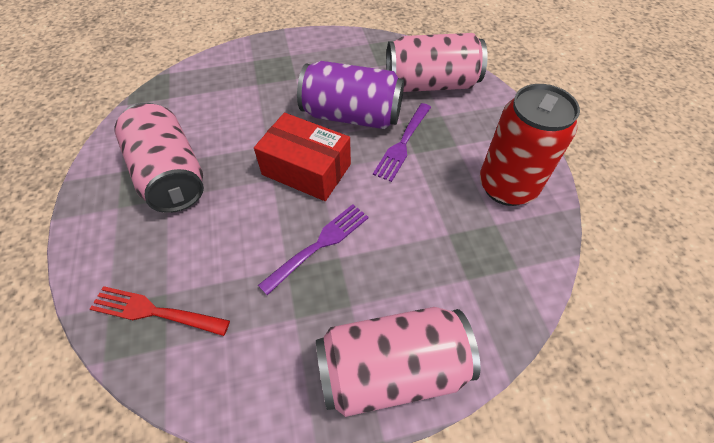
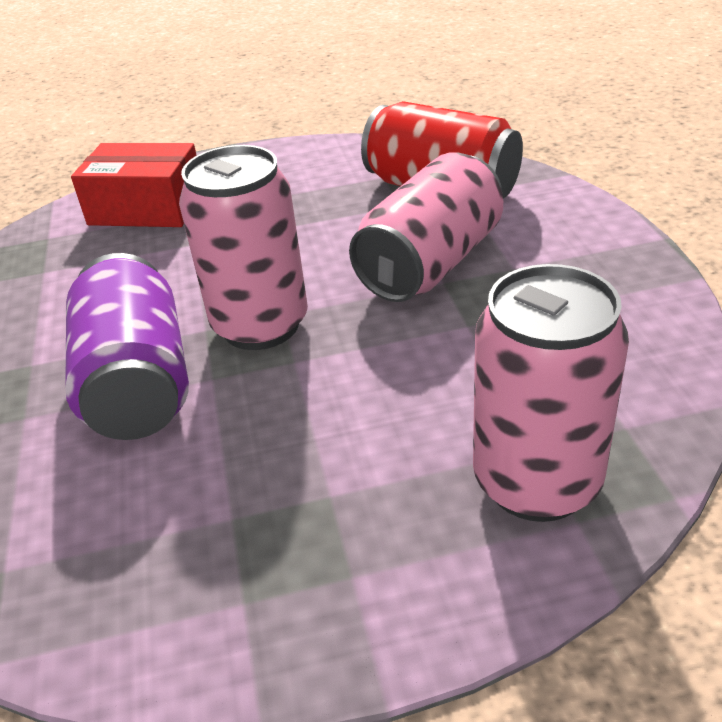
purple fork: 2 -> 0
red fork: 1 -> 0

